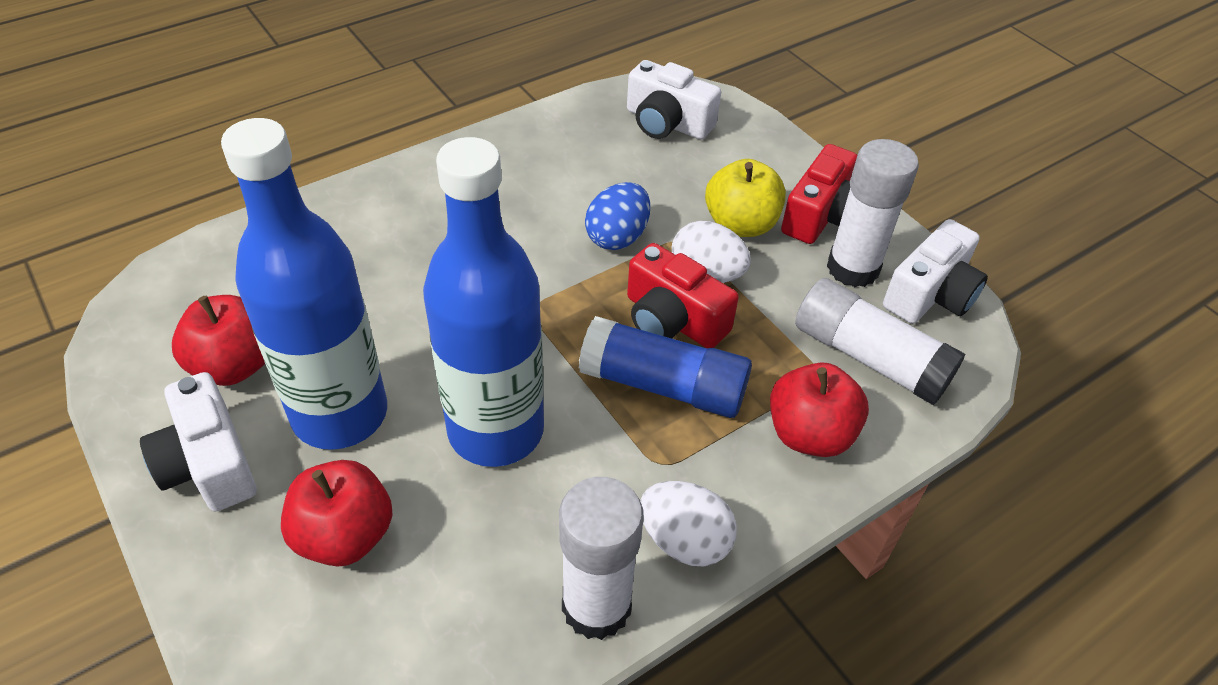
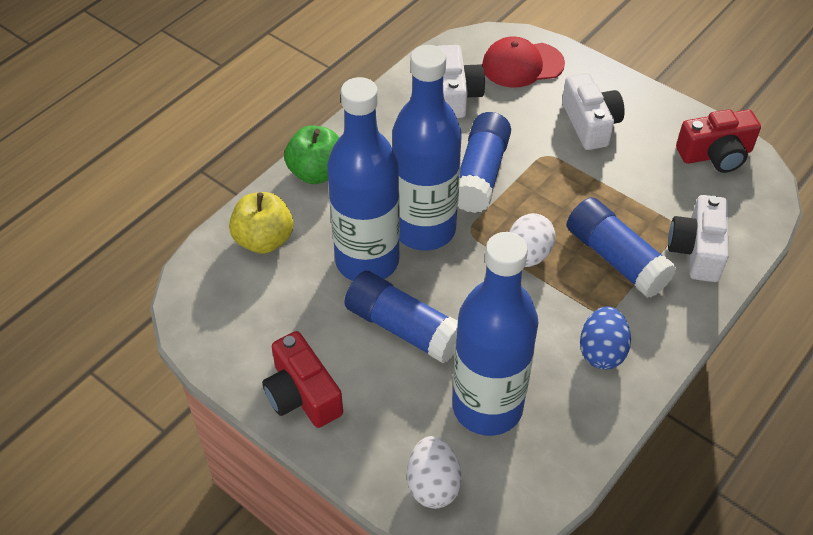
blue bottle: 2 -> 3
blue glue stick: 1 -> 3
green apple: 0 -> 1
red apple: 3 -> 0
red cap: 0 -> 1
white glue stick: 3 -> 0

